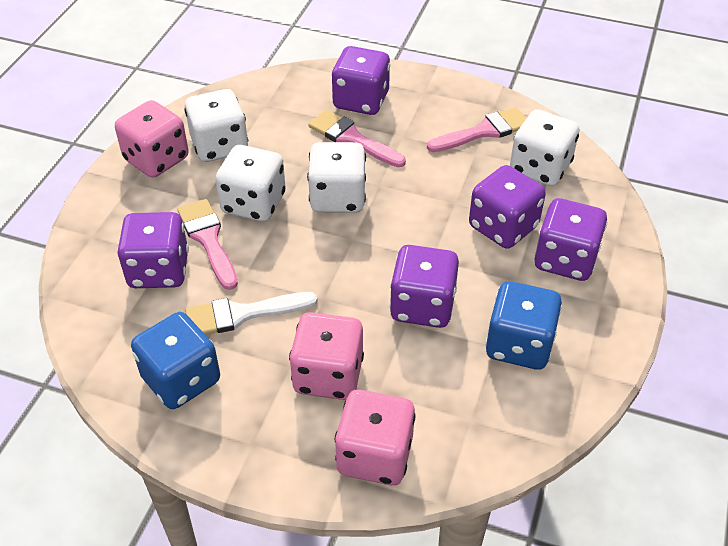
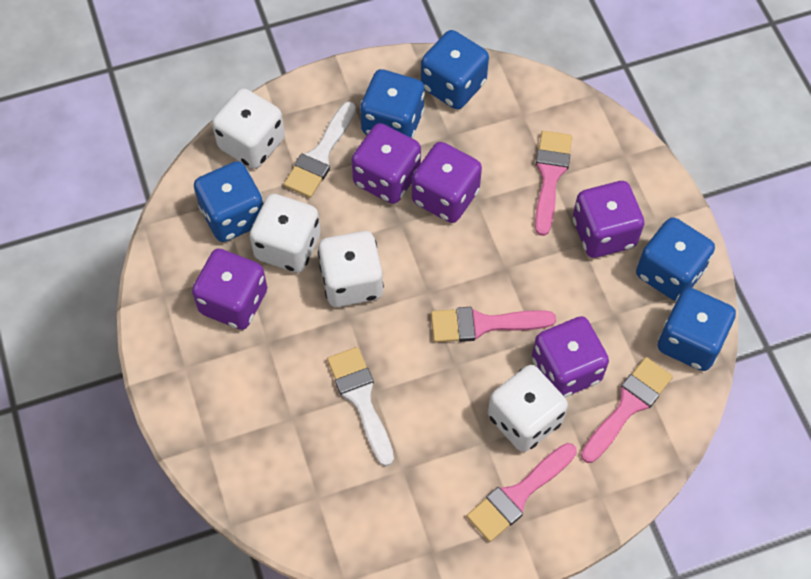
blue dice: 2 -> 5
pink brush: 3 -> 4
pink dice: 3 -> 0
white brush: 1 -> 2

